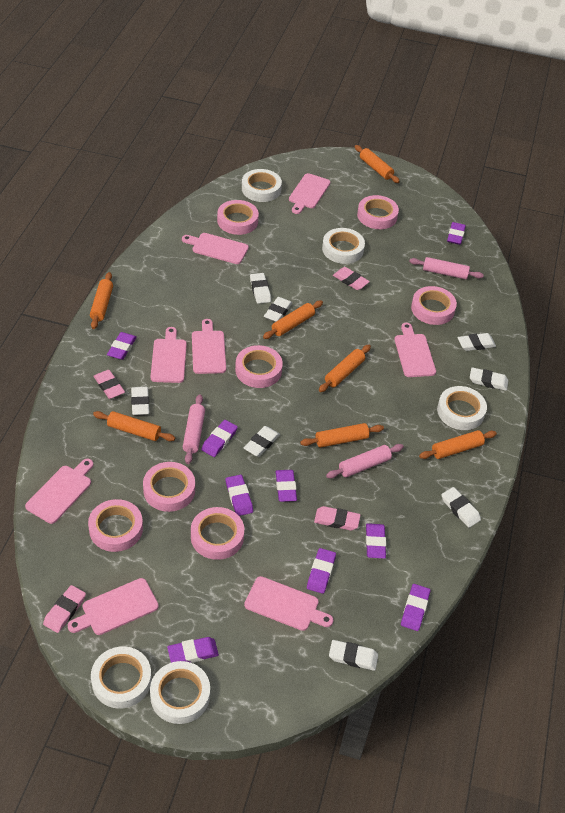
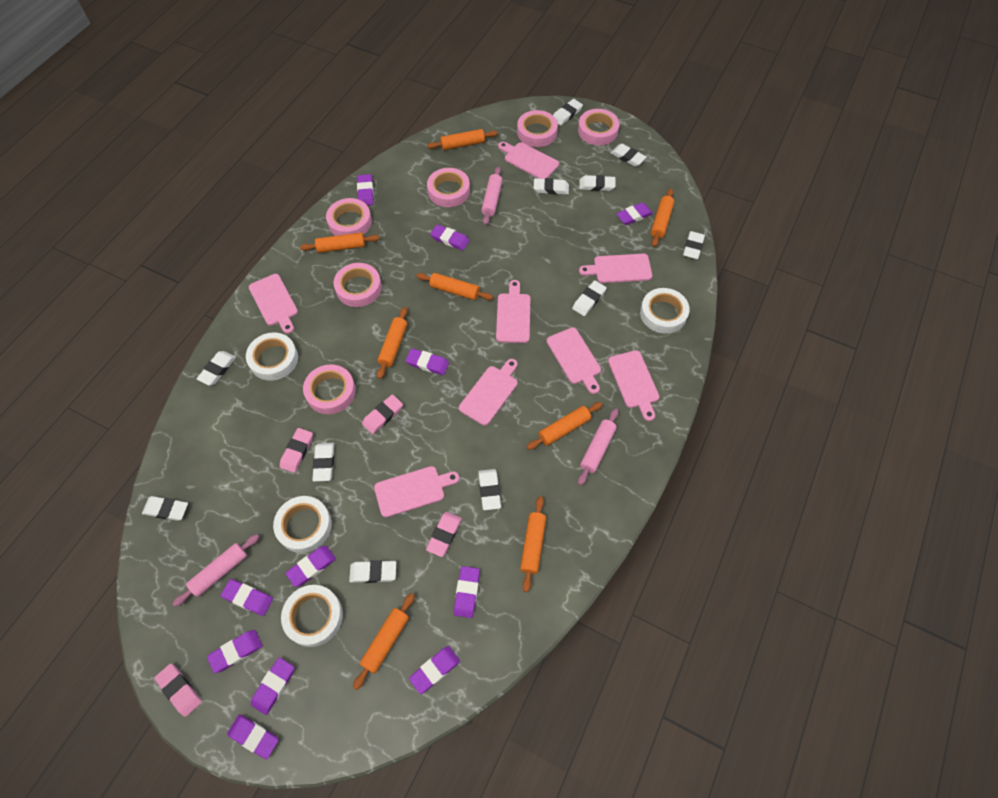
orange rolling pin: 7 -> 8
pink tape: 7 -> 6
purple eraser: 9 -> 11
white eraser: 8 -> 11
white tape: 5 -> 4

